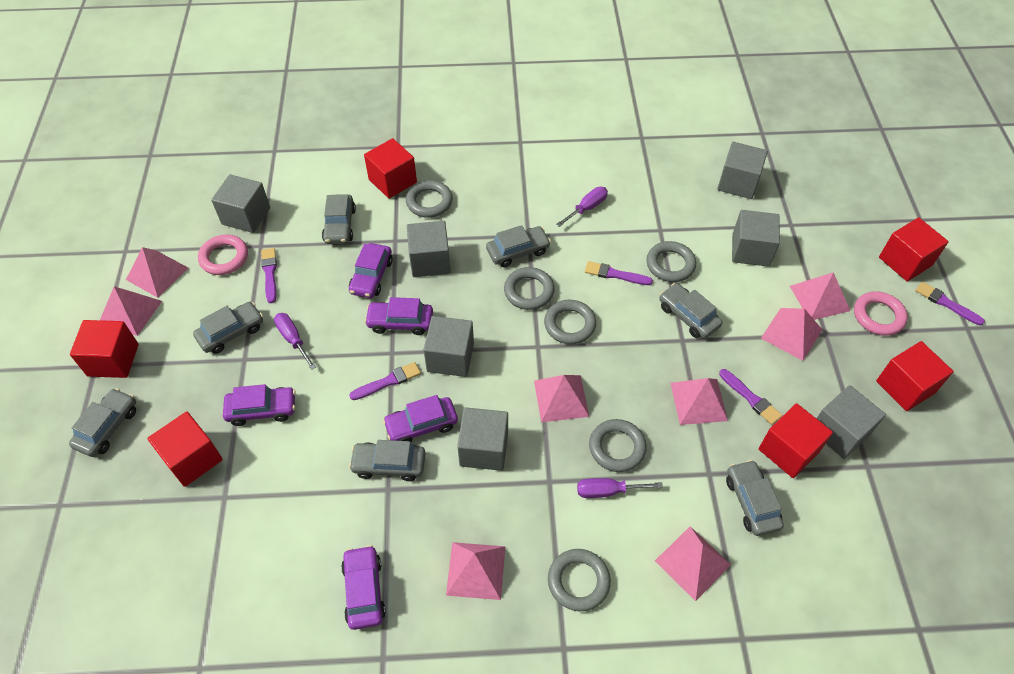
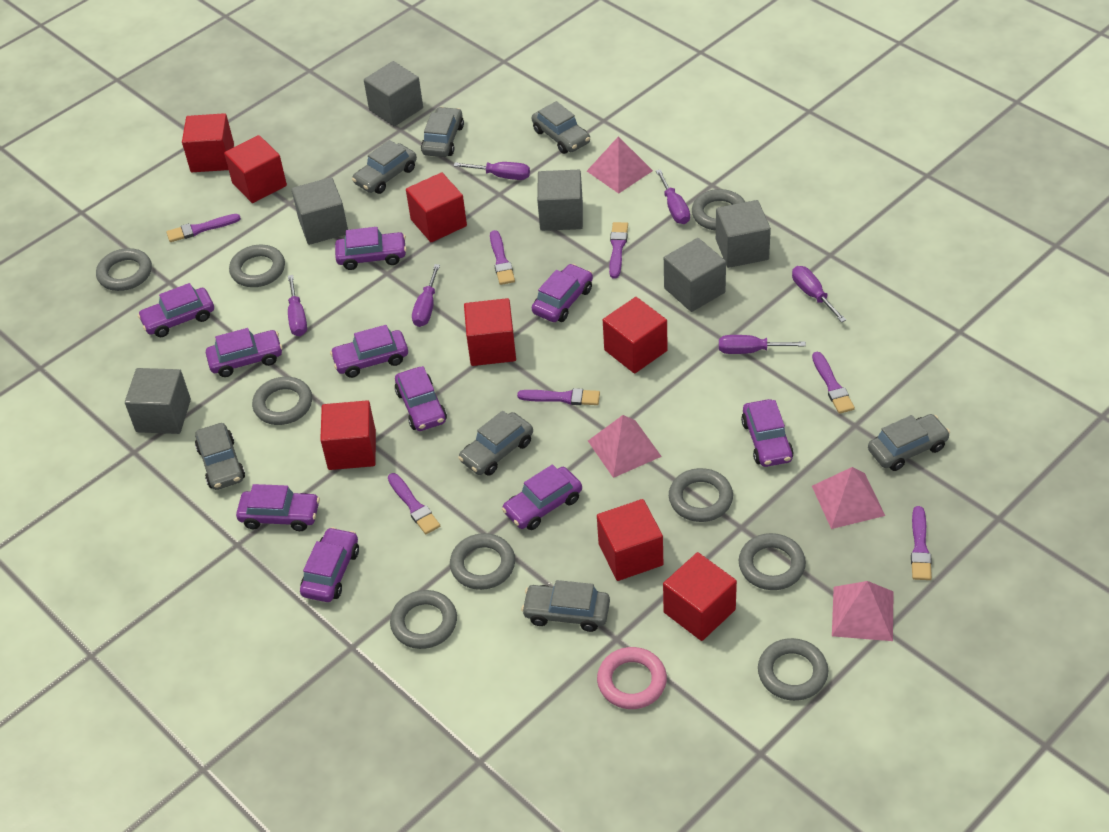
grey cube: 7 -> 6
grey ring: 6 -> 9
pink pyramid: 8 -> 4
pink ring: 2 -> 1
purple brush: 5 -> 7
purple car: 5 -> 10
purple screwdriver: 3 -> 6
red cube: 6 -> 8

